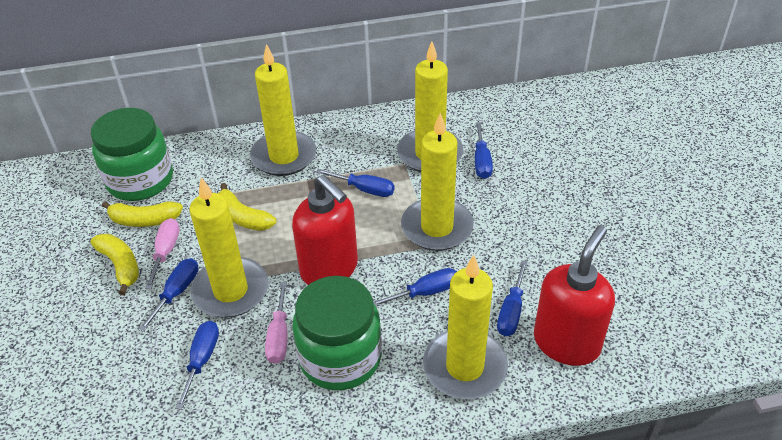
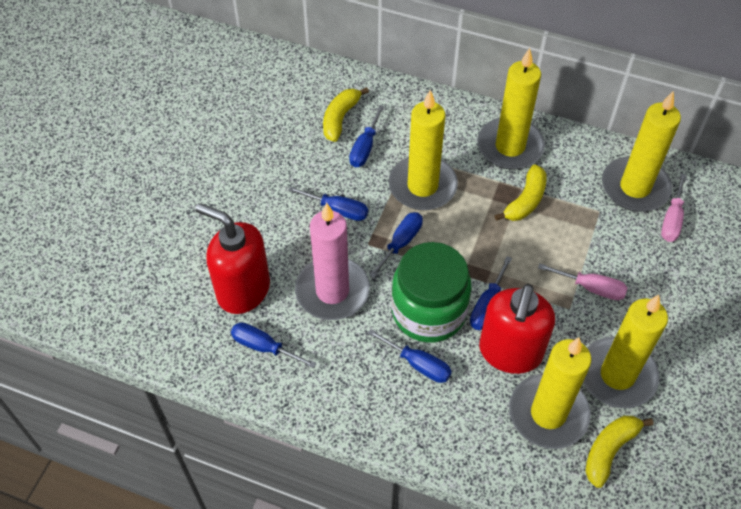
green jar: 2 -> 1
pink candle: 0 -> 1

